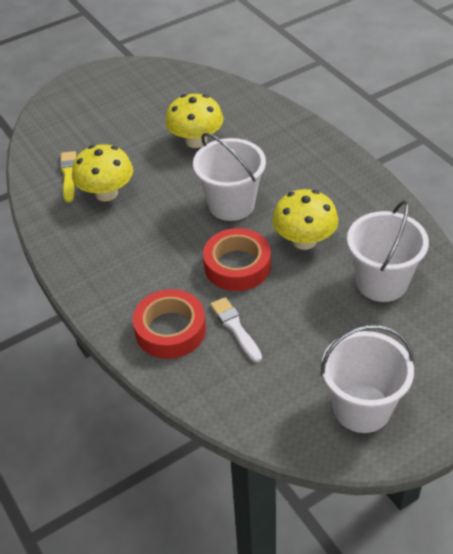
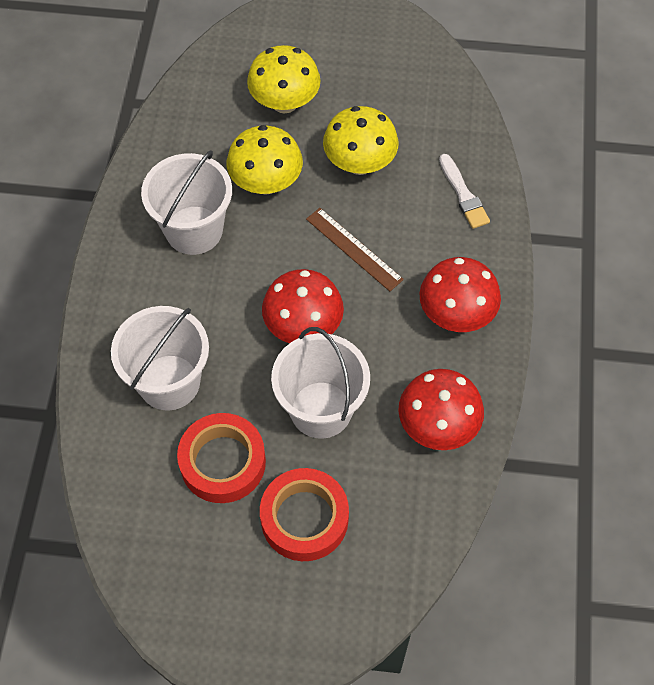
brown ruler: 0 -> 1
red mushroom: 0 -> 3
yellow brush: 1 -> 0

